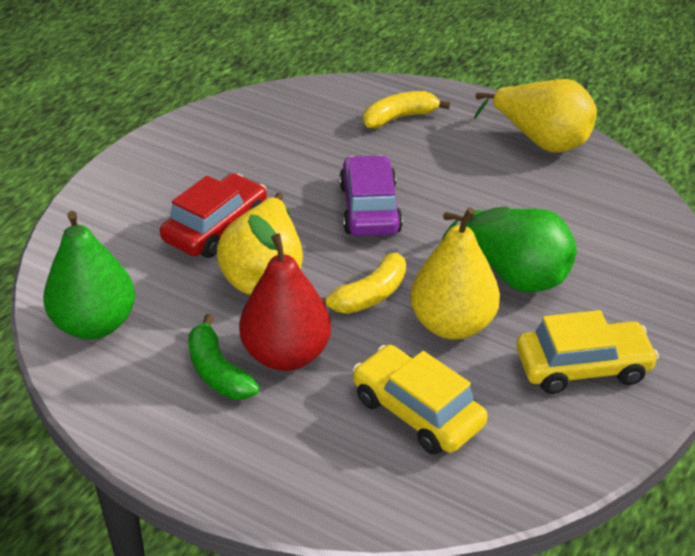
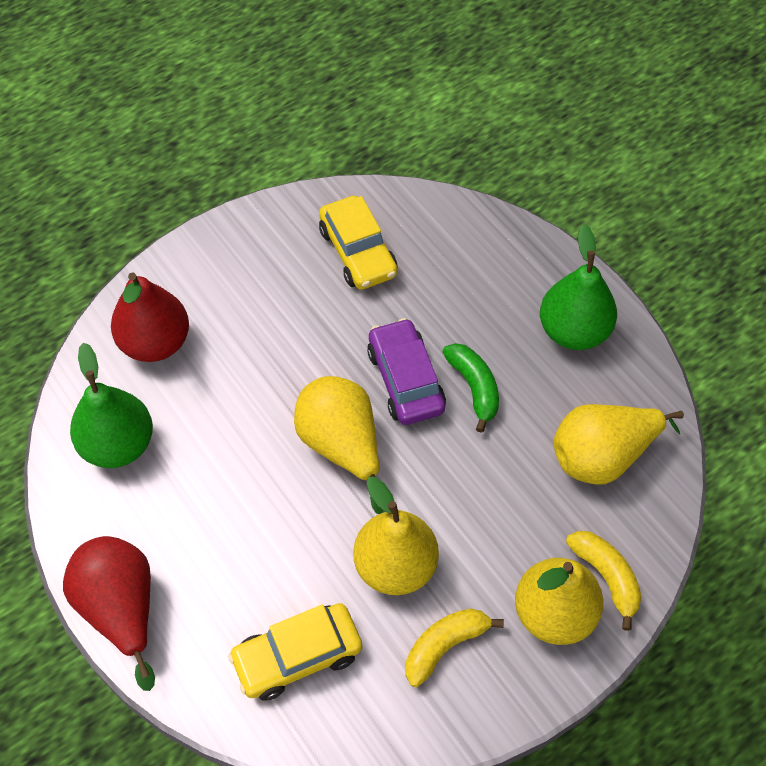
red car: 1 -> 0
red pear: 1 -> 2
yellow pear: 3 -> 4

